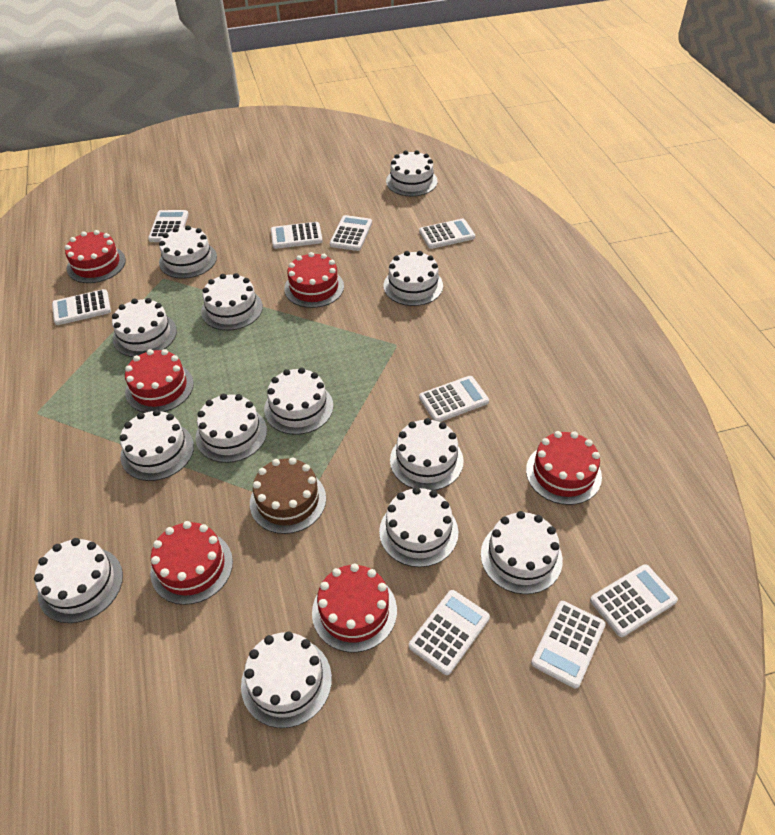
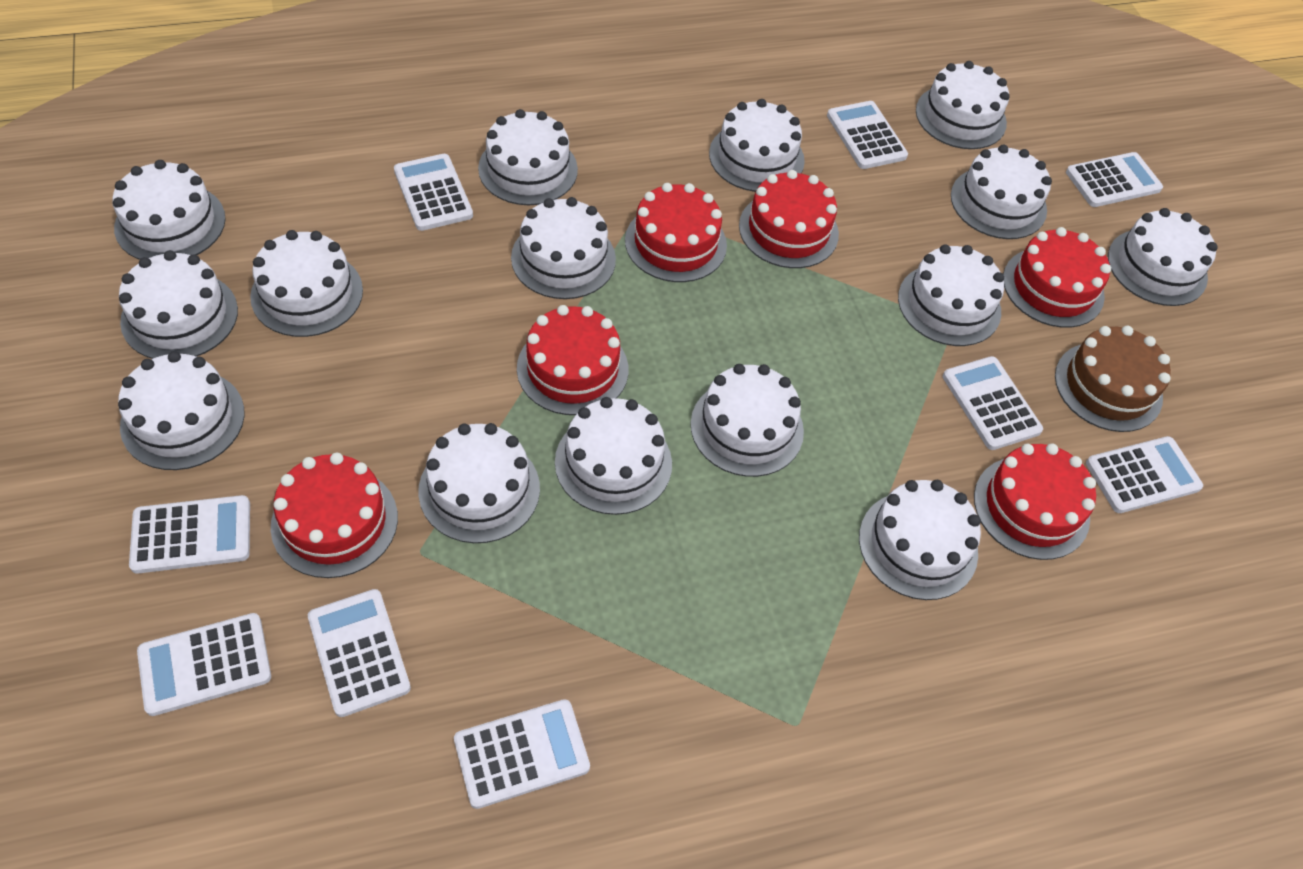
white cake: 13 -> 15

